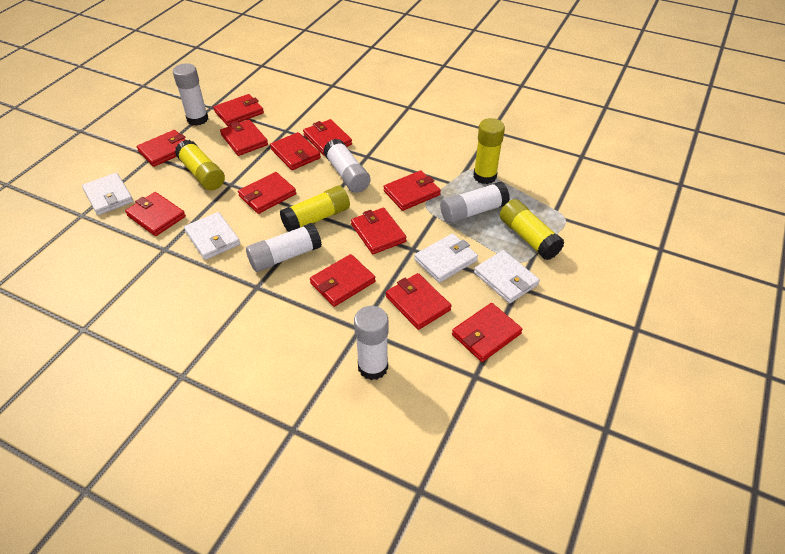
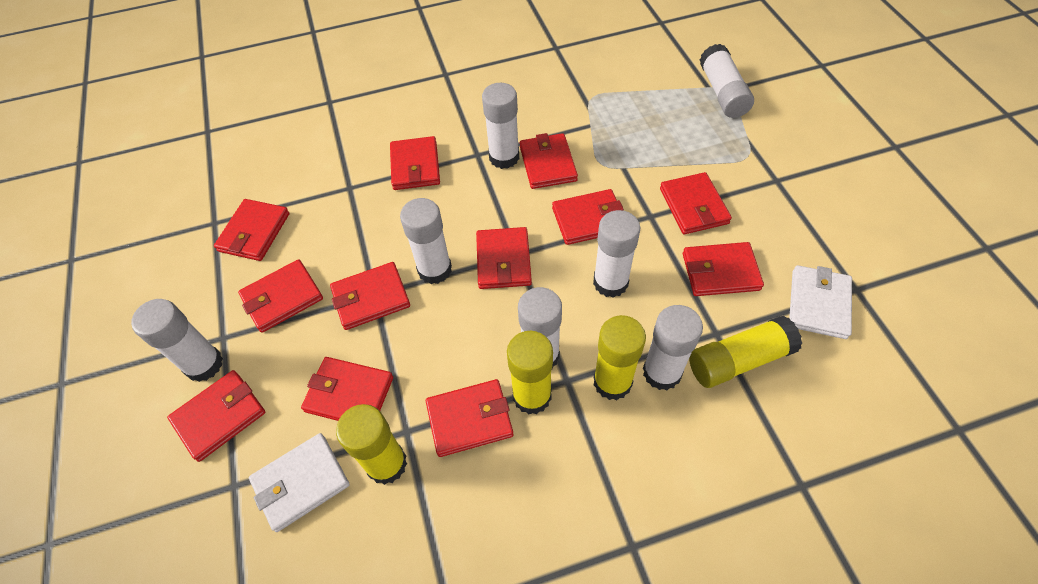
white glue stick: 5 -> 7
white wallet: 4 -> 2

